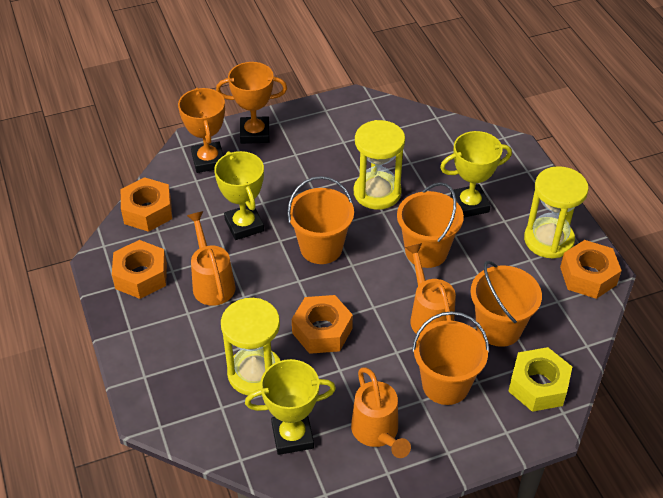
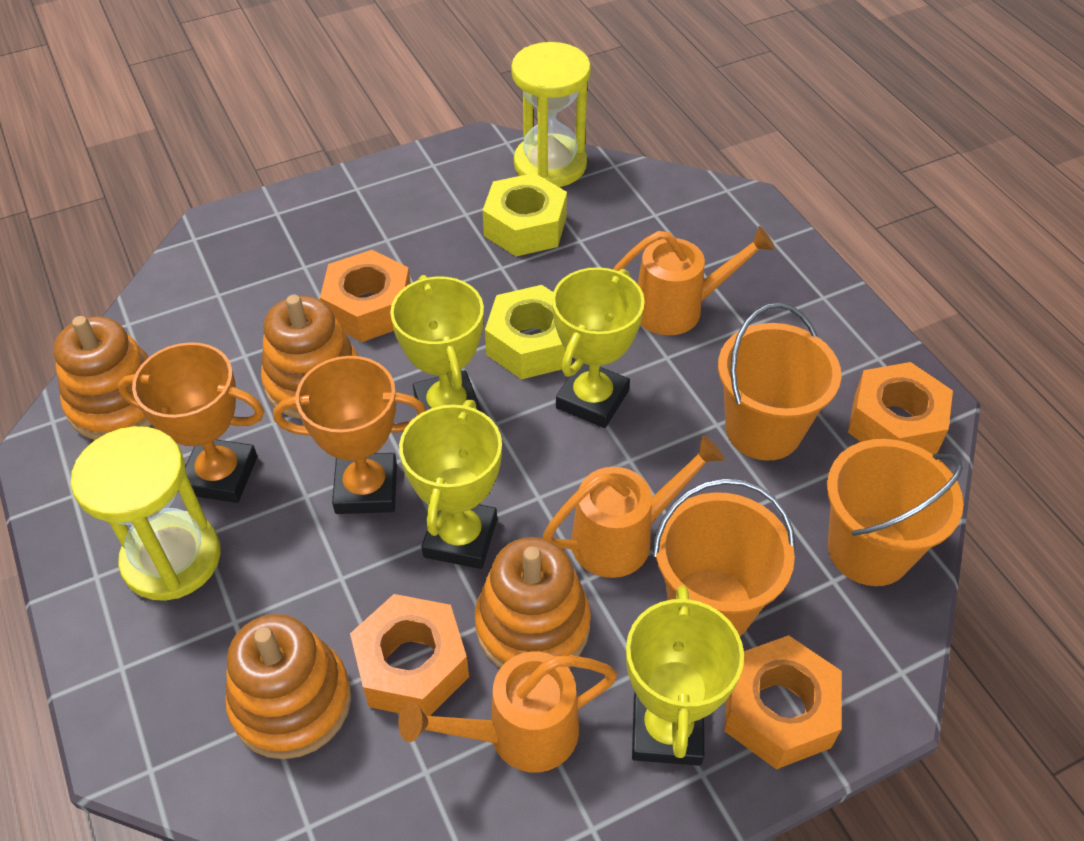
orange bucket: 4 -> 3
orange stacking toy: 0 -> 4
yellow hourglass: 3 -> 2
yellow nut: 1 -> 2
yellow trophy: 3 -> 4

